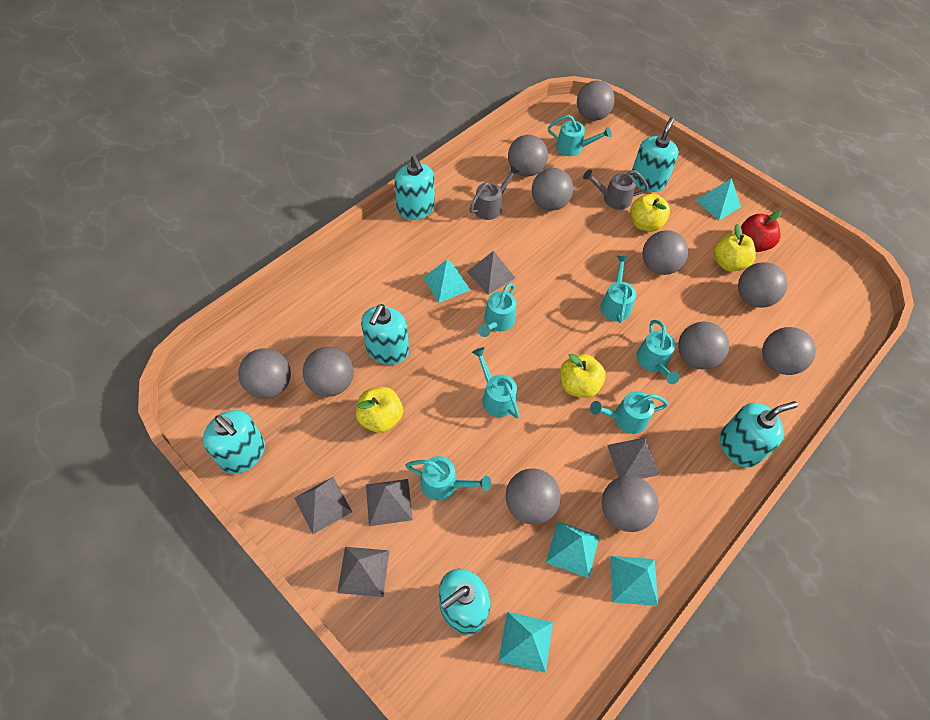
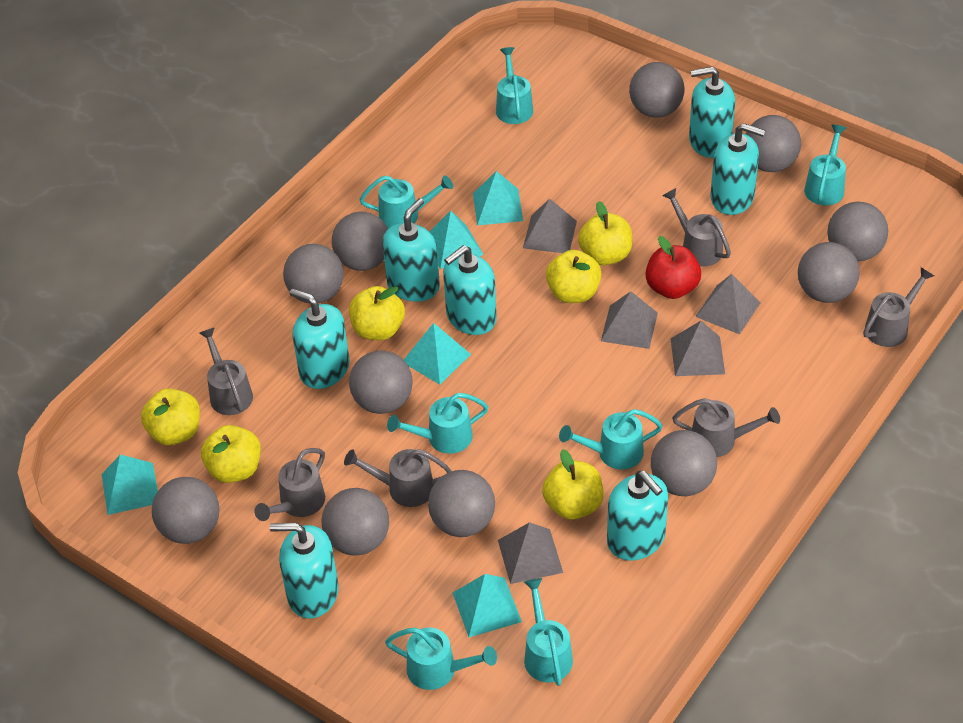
grey watering can: 2 -> 6
turquoise soap dispenser: 6 -> 7
yellow apple: 4 -> 6

